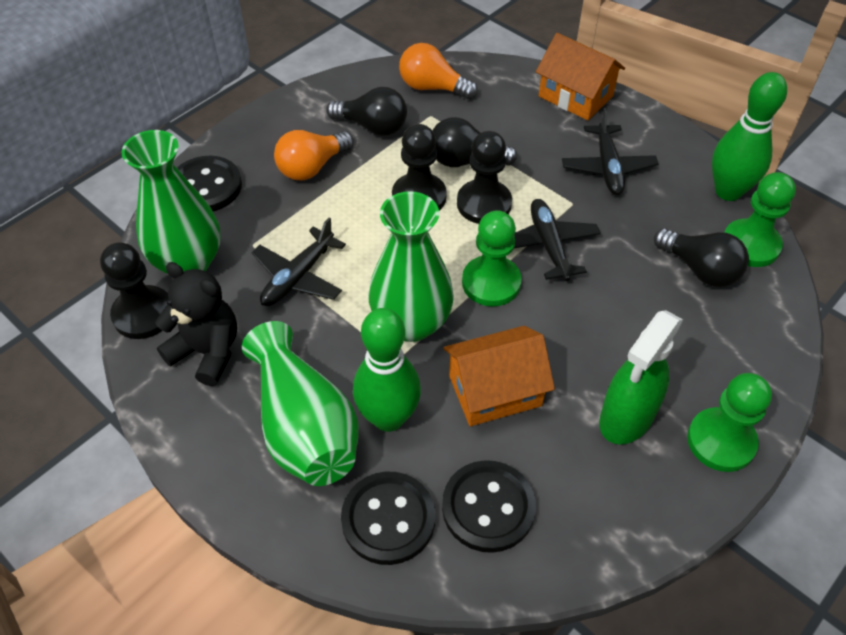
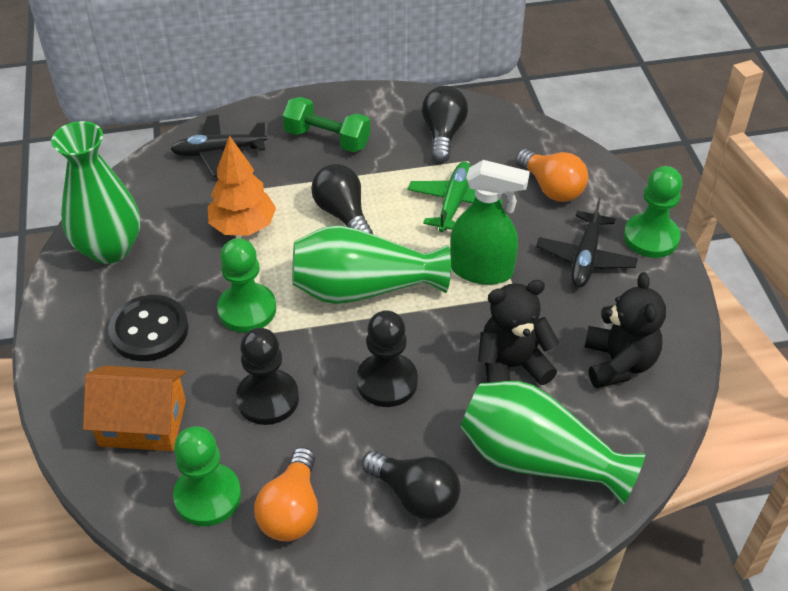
black button: 3 -> 1
black pawn: 3 -> 2
black plane: 3 -> 2
black teddy bear: 1 -> 2
green bowling pin: 2 -> 0
green dumbbell: 0 -> 1
green plane: 0 -> 1
orange house: 2 -> 1
orange tree: 0 -> 1

